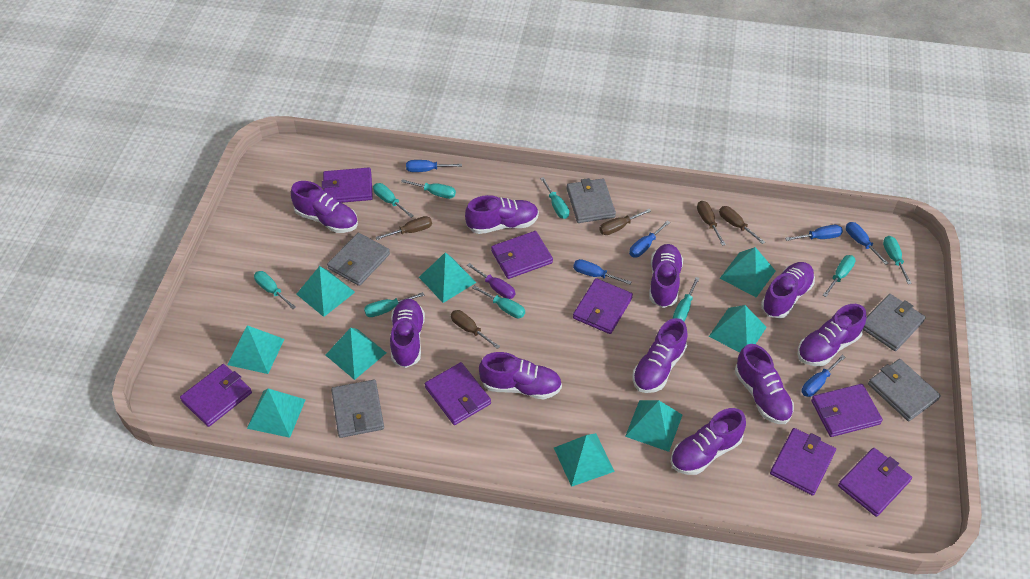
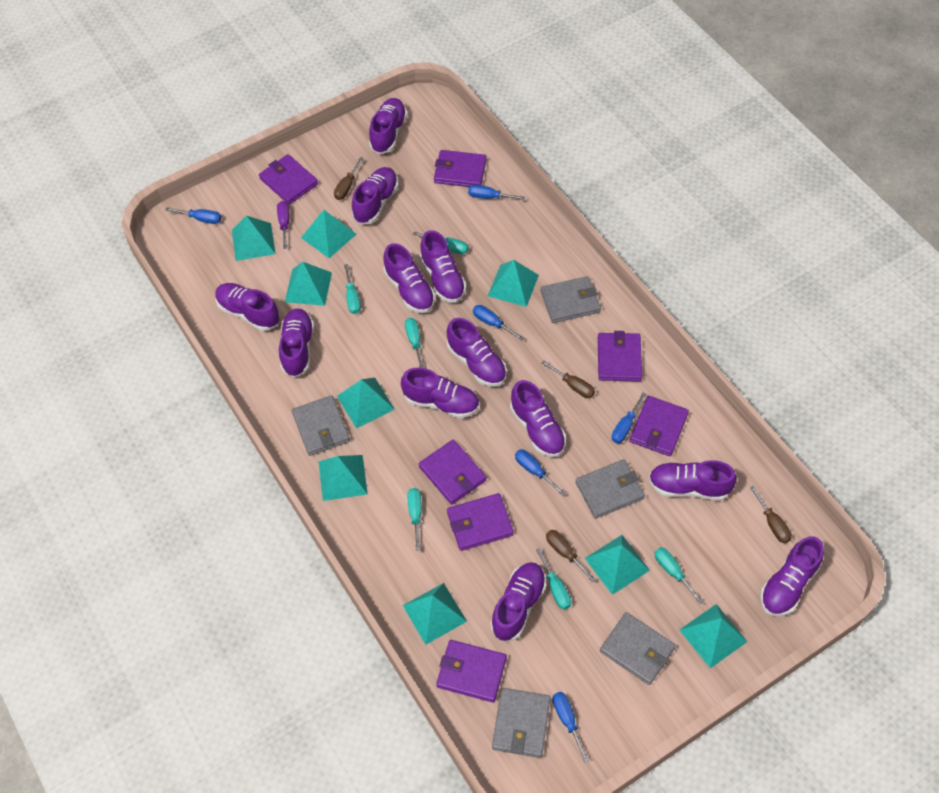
brown screwdriver: 5 -> 4
purple shoe: 10 -> 12
purple wallet: 8 -> 7
turquoise screwdriver: 9 -> 6

